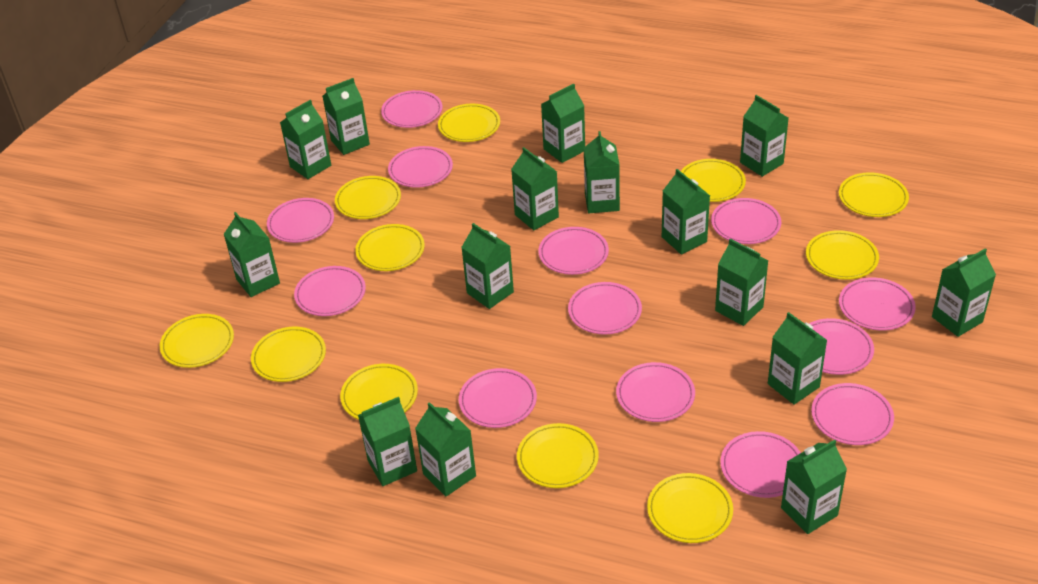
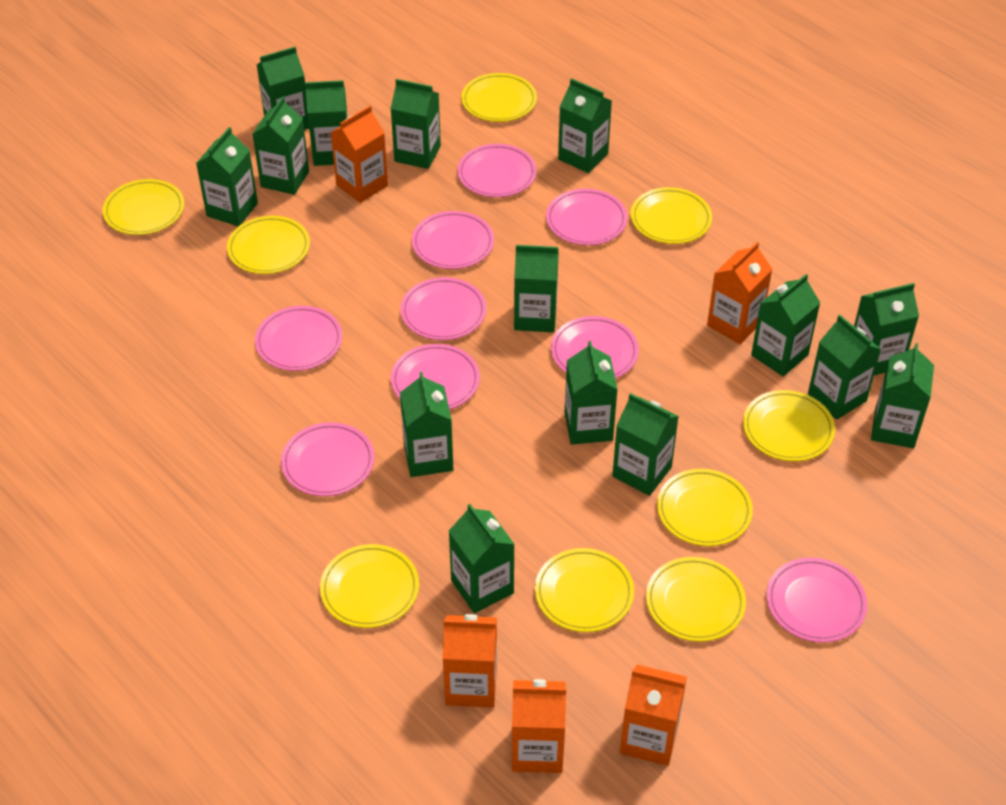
orange carton: 0 -> 5
pink plate: 13 -> 9
yellow plate: 11 -> 9

